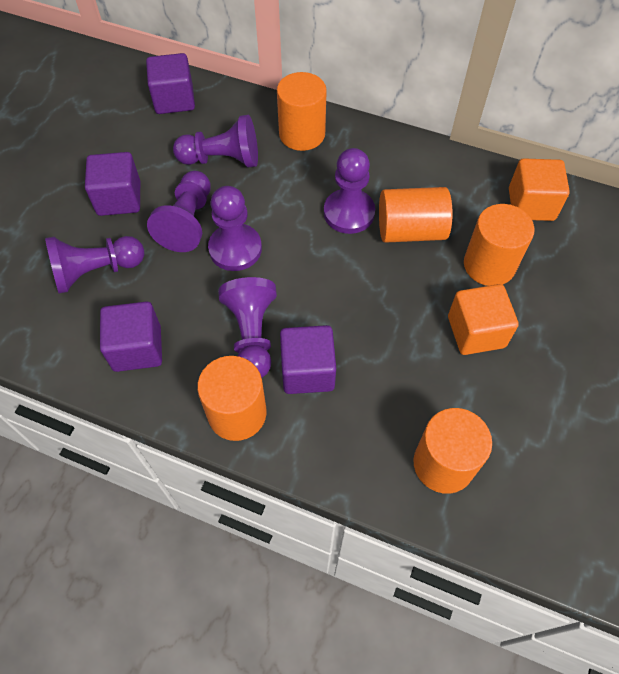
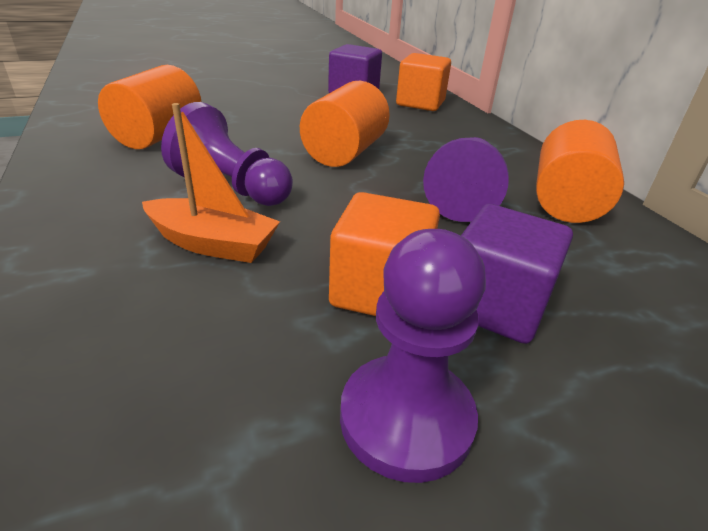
orange boat: 0 -> 1
orange cylinder: 5 -> 3
purple cube: 4 -> 2
purple pawn: 6 -> 3

